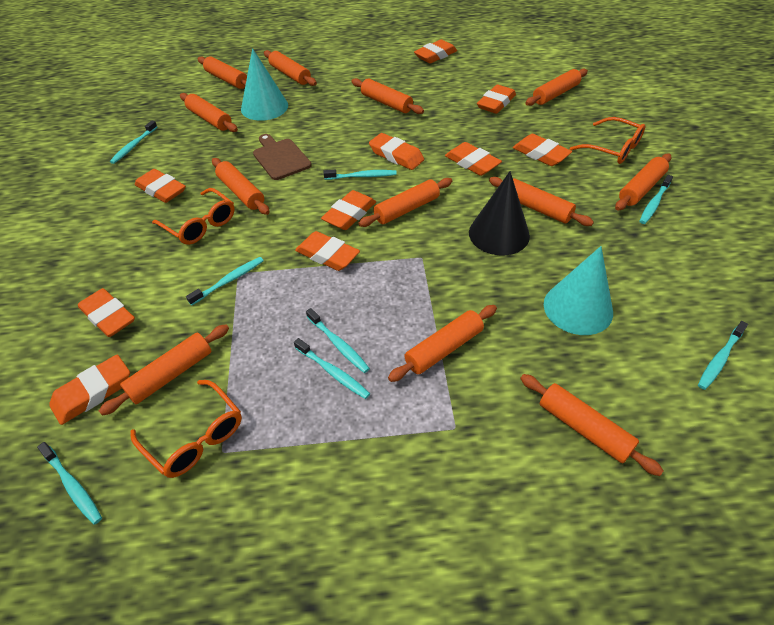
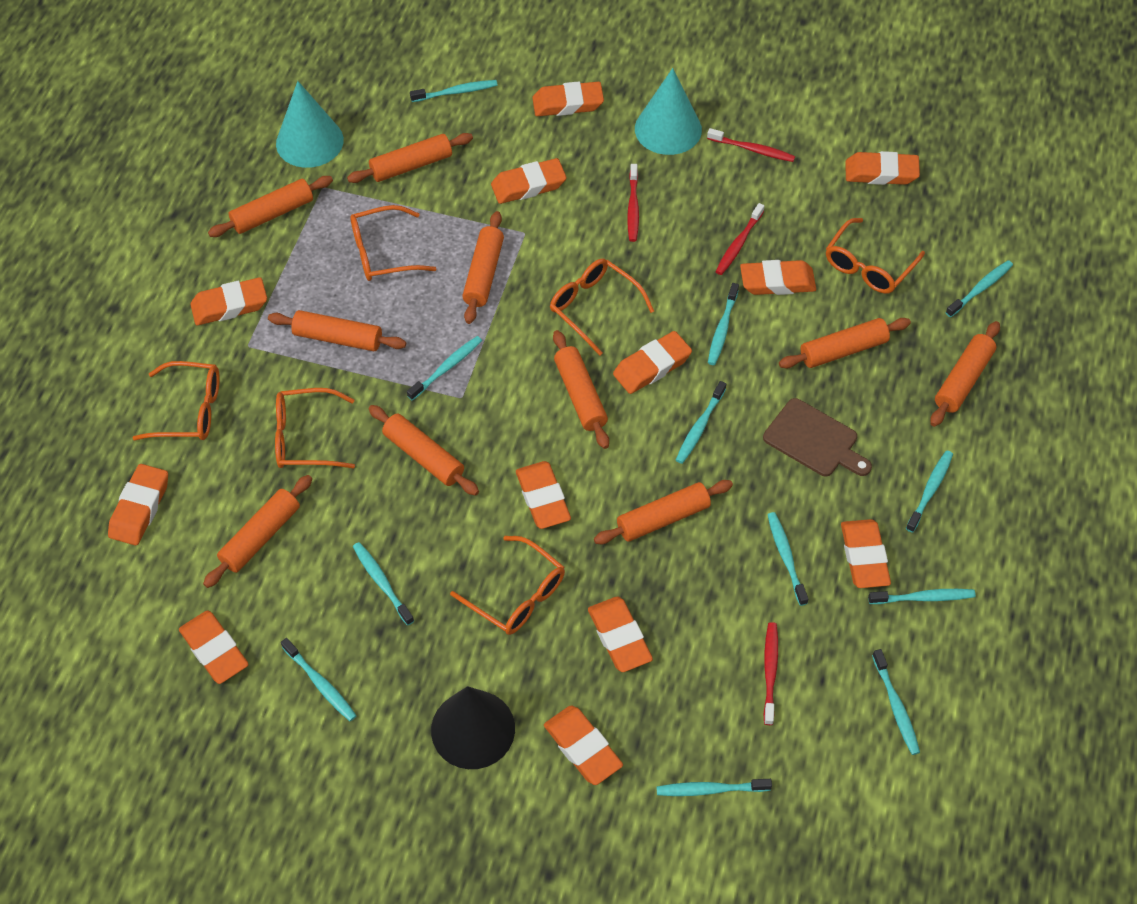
orange eraser: 10 -> 12
orange glasses: 3 -> 6
orange rolling pin: 12 -> 10
red toothbrush: 0 -> 4
turquoise toothbrush: 8 -> 12

